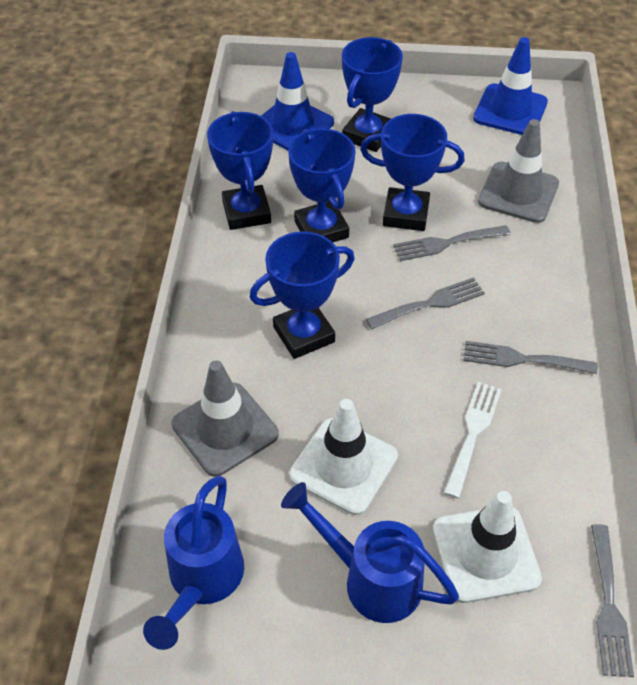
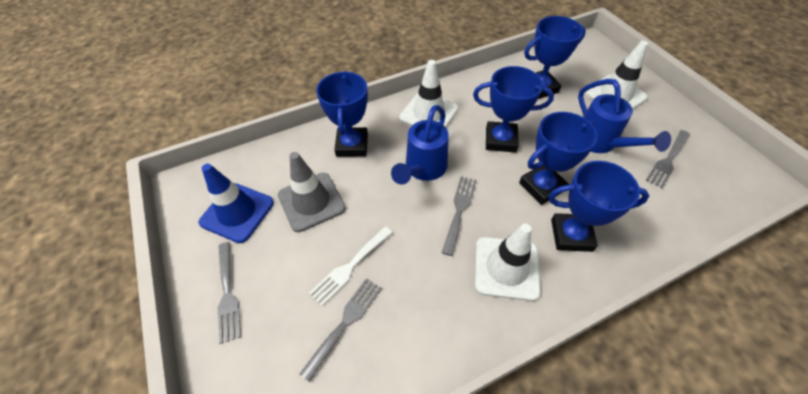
blue traffic cone: 2 -> 1
grey traffic cone: 2 -> 1
white traffic cone: 2 -> 3

